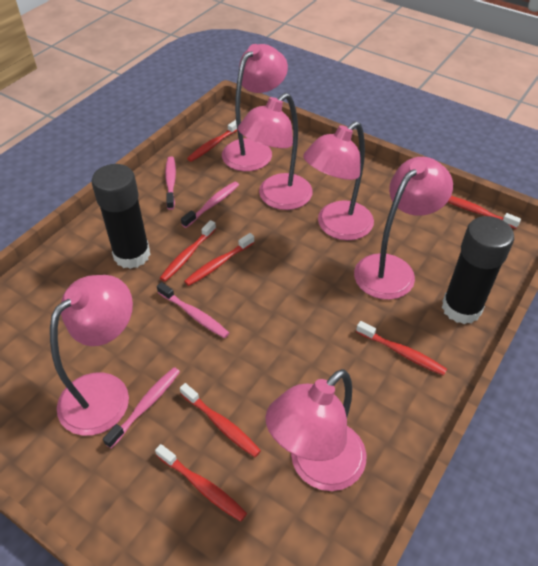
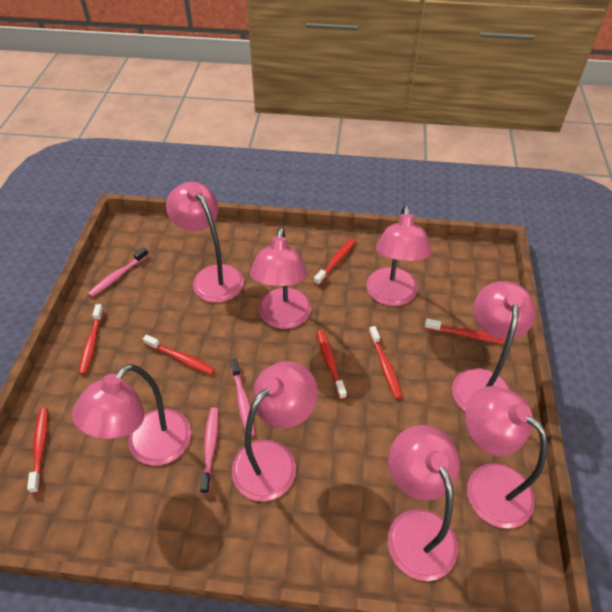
black glue stick: 2 -> 0
pink lamp: 6 -> 8
pink toothbrush: 4 -> 3

